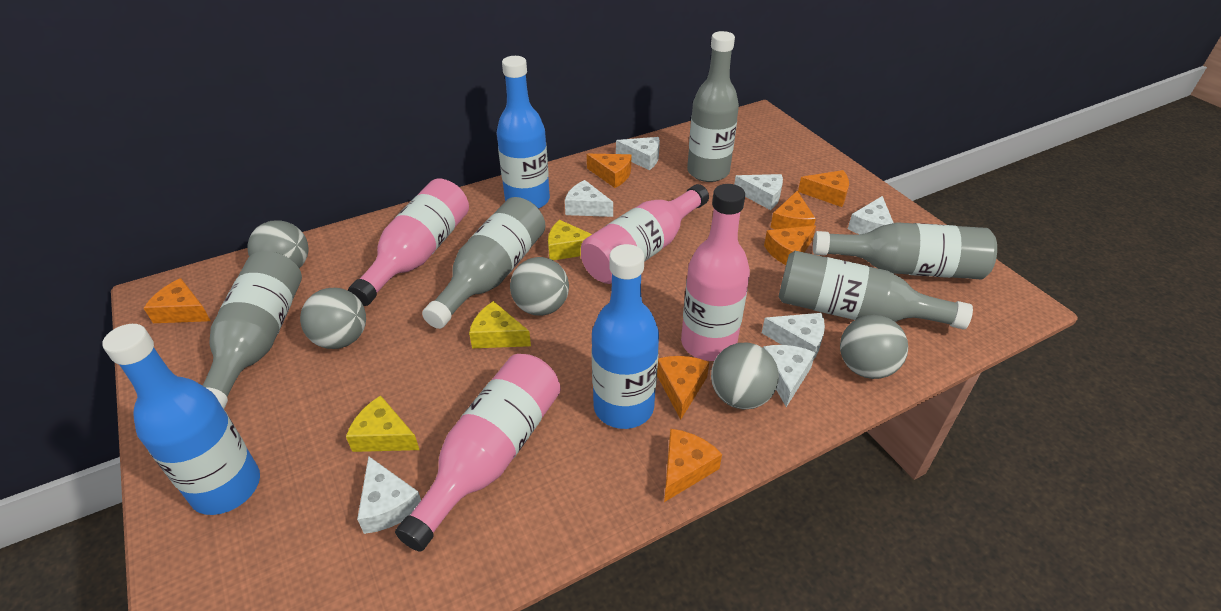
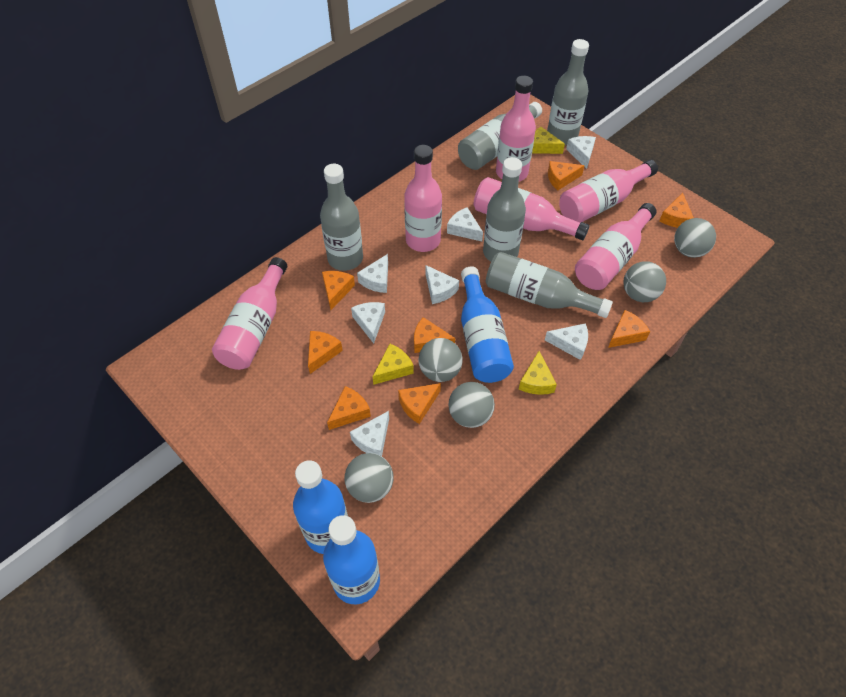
orange cheese: 7 -> 8
pink bottle: 4 -> 6

